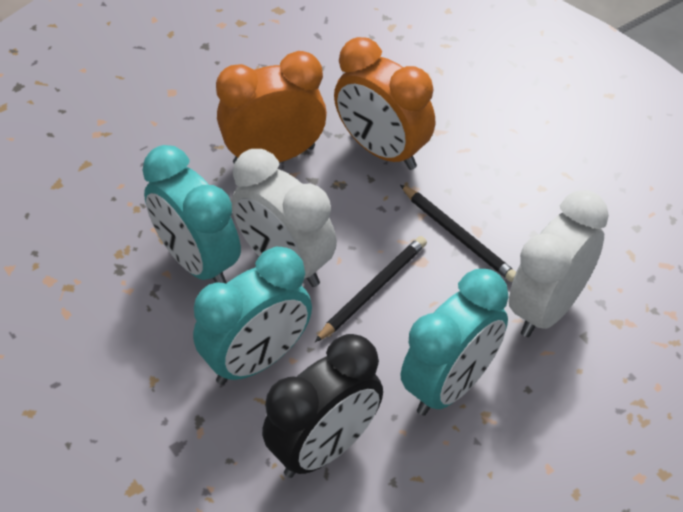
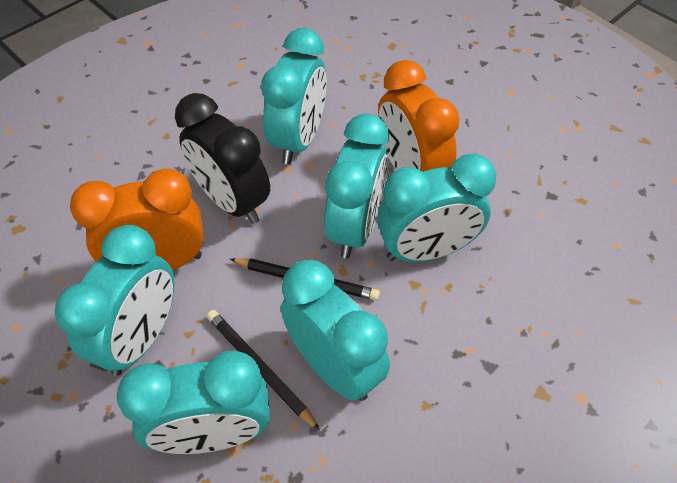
turquoise clock: 3 -> 6
white clock: 2 -> 0

